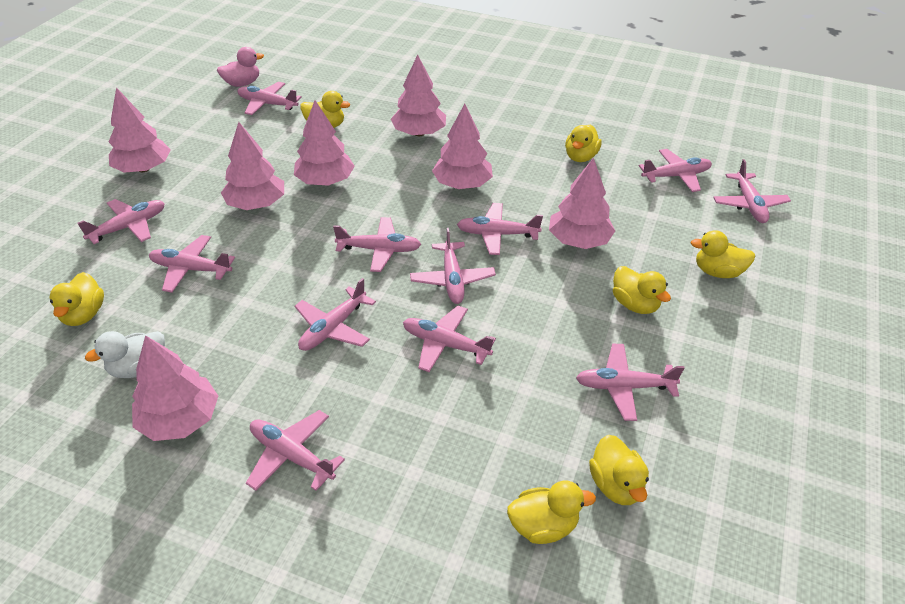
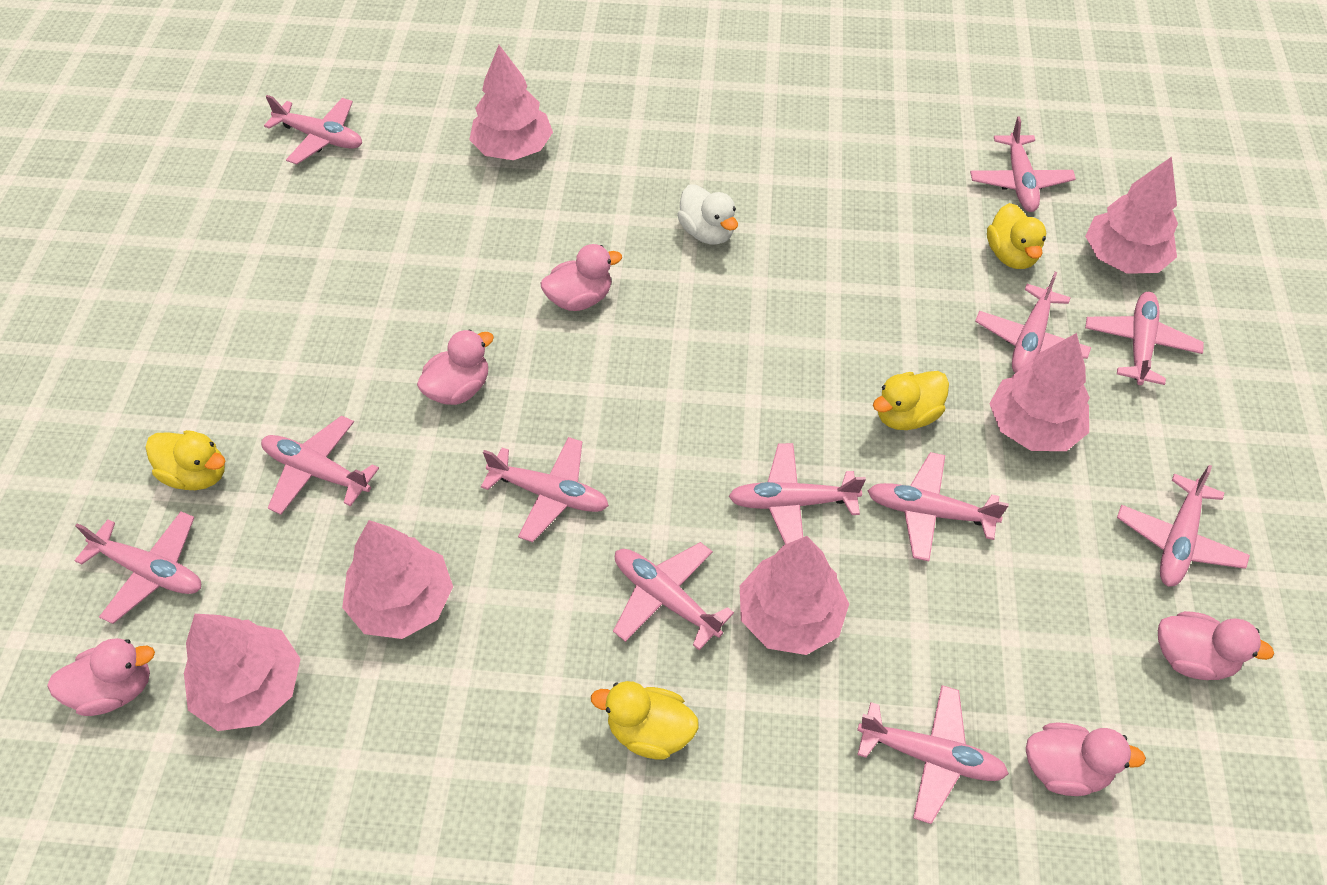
pink duck: 1 -> 5
pink tree: 7 -> 6
yellow duck: 7 -> 4

